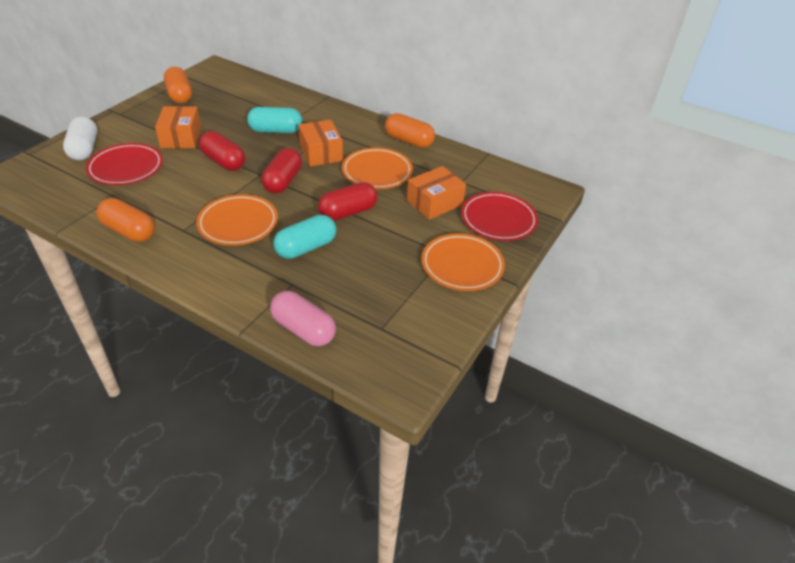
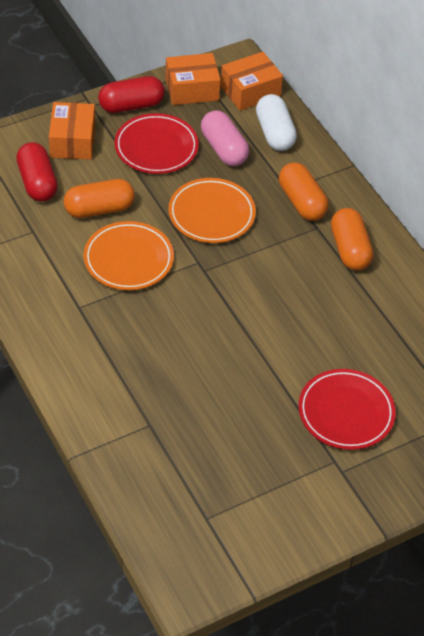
orange plate: 3 -> 2
red capsule: 3 -> 2
turquoise capsule: 2 -> 0

